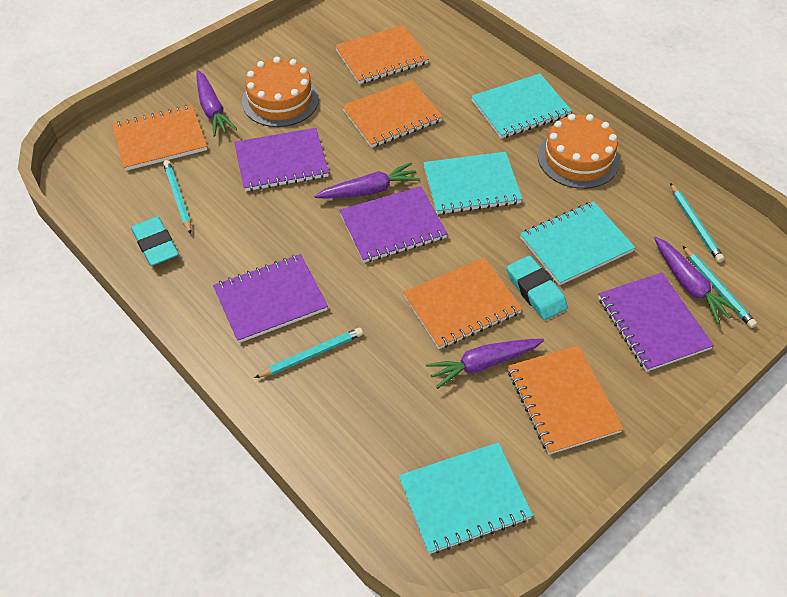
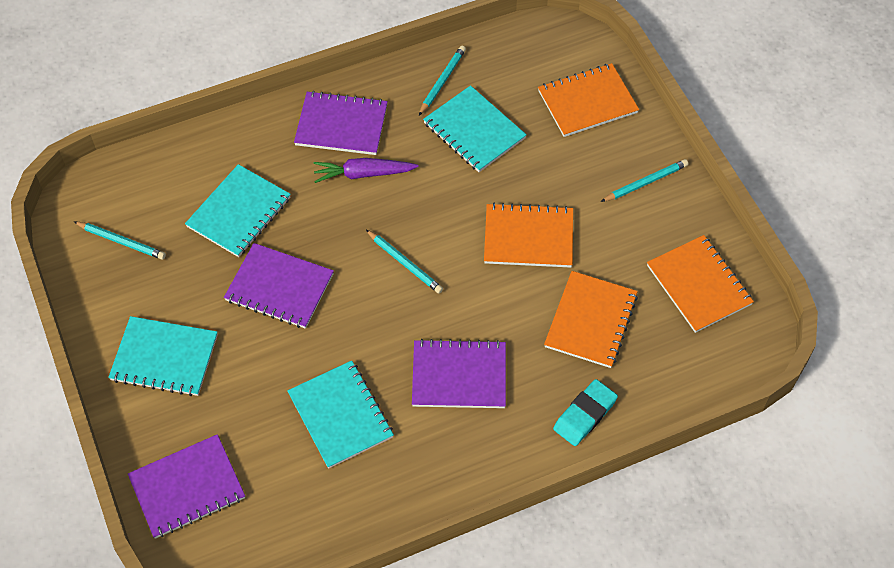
orange cake: 2 -> 0
orange notebook: 5 -> 4
purple carrot: 4 -> 1
turquoise eraser: 2 -> 1

